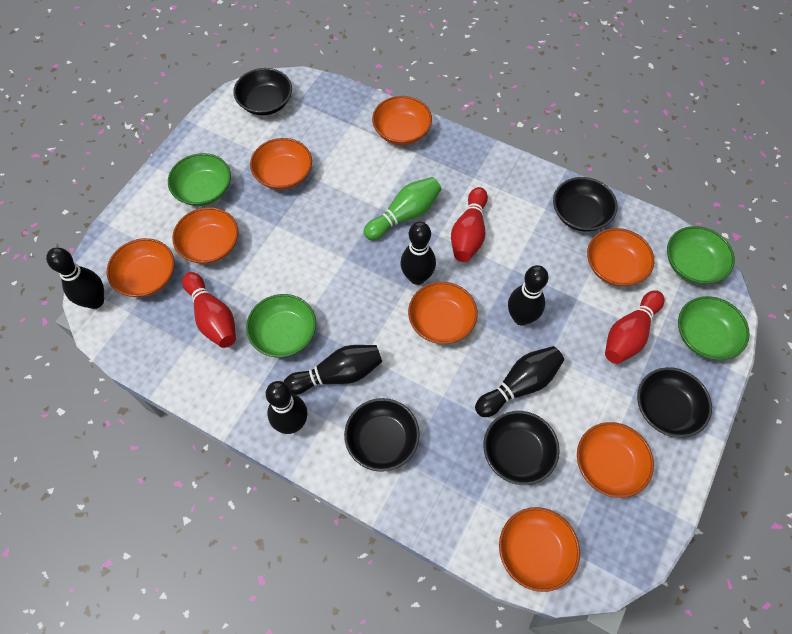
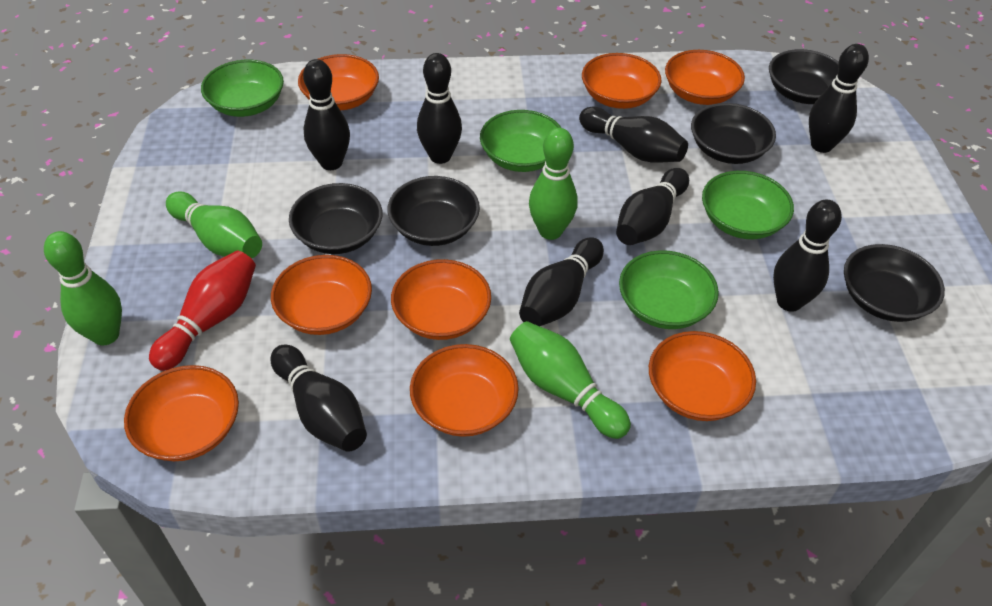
black bowling pin: 6 -> 8
green bowling pin: 1 -> 4
red bowling pin: 3 -> 1

